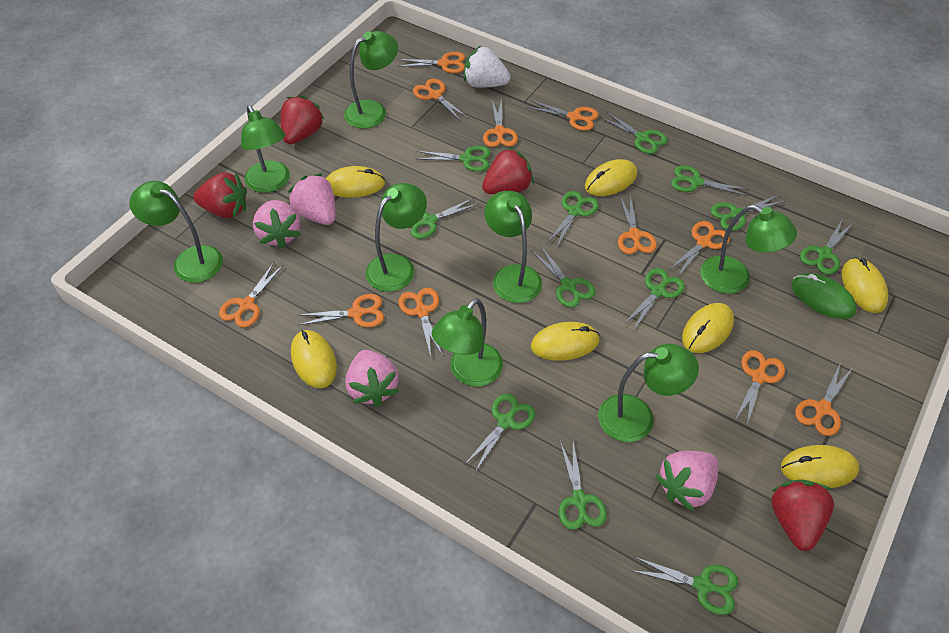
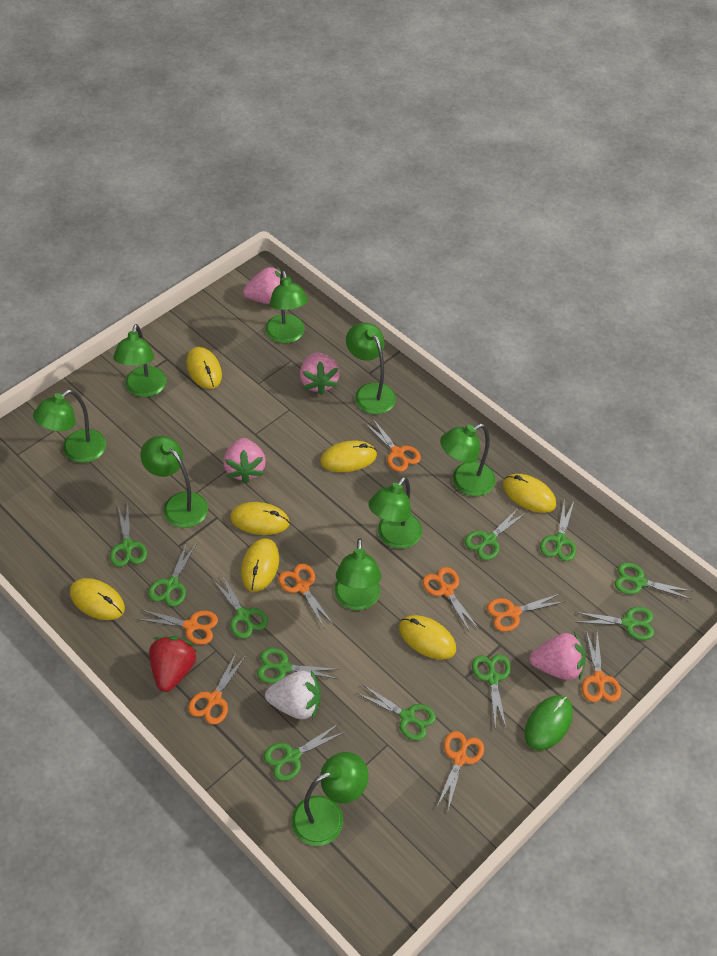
green lamp: 8 -> 9
green scissors: 12 -> 11
orange scissors: 11 -> 8
red strawberry: 4 -> 1

